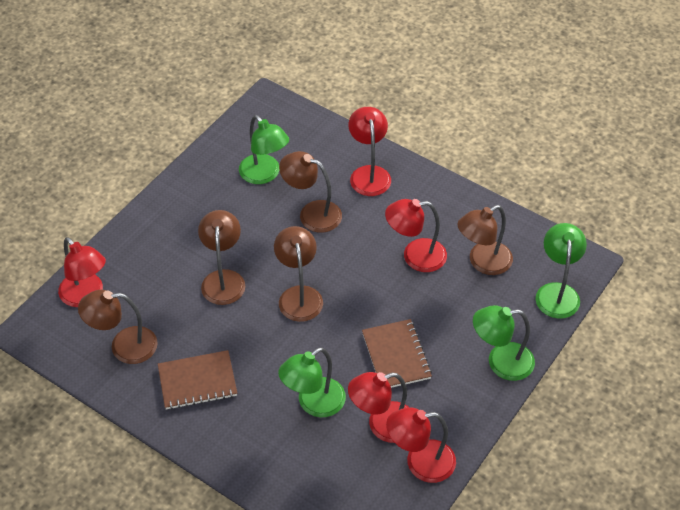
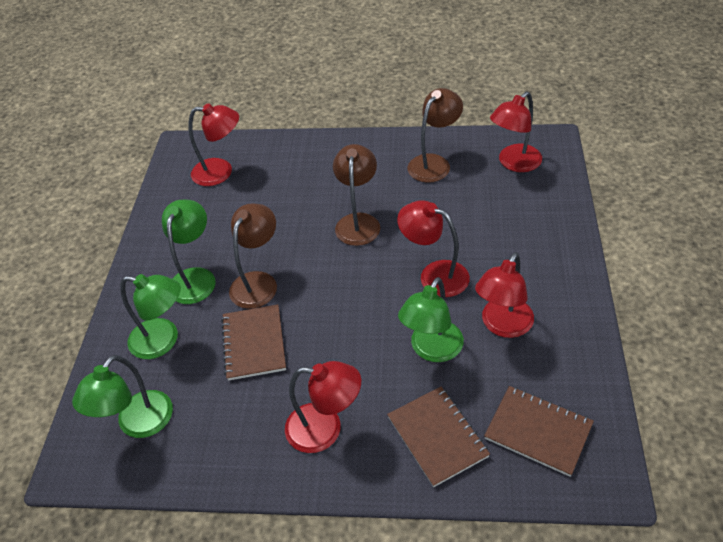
brown lamp: 5 -> 3
brown notebook: 2 -> 3

